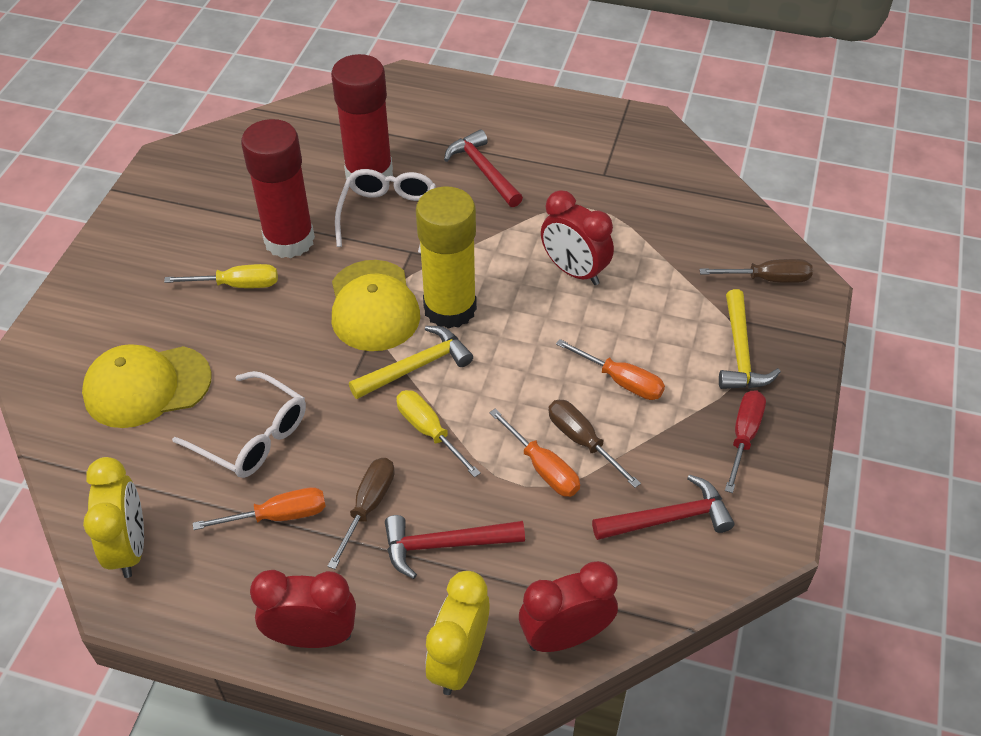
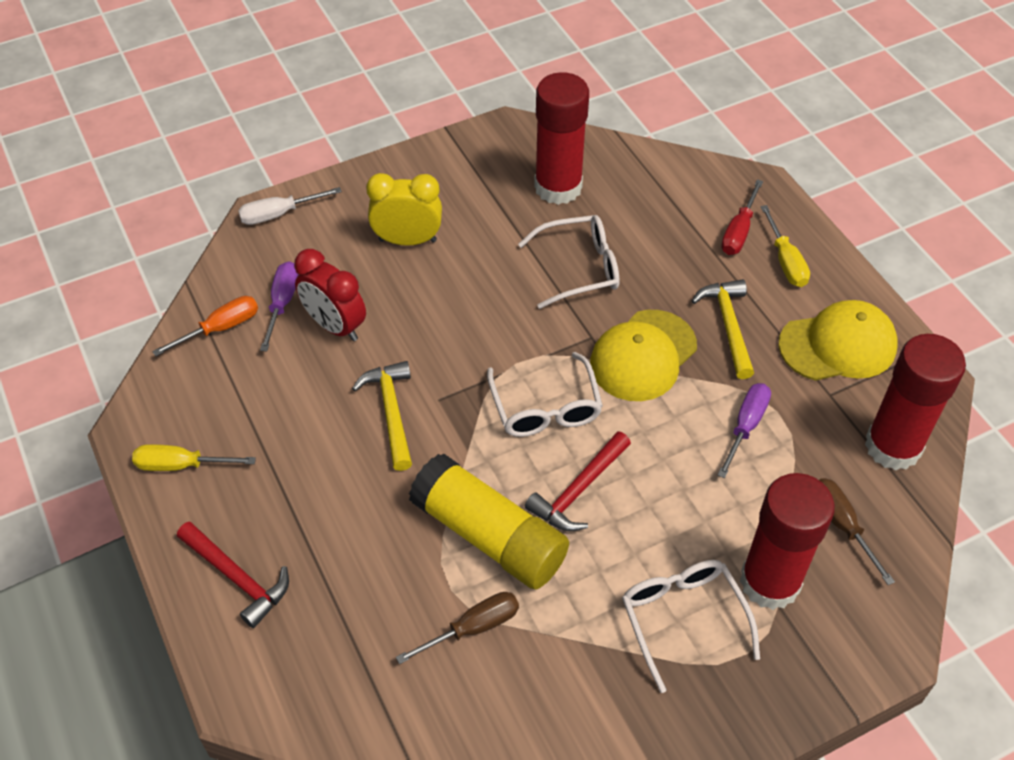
brown screwdriver: 3 -> 2
orange screwdriver: 3 -> 1
purple screwdriver: 0 -> 2
red clock: 3 -> 1
red glue stick: 2 -> 3
red hammer: 3 -> 2
white glasses: 2 -> 3
white screwdriver: 0 -> 1
yellow clock: 2 -> 1

